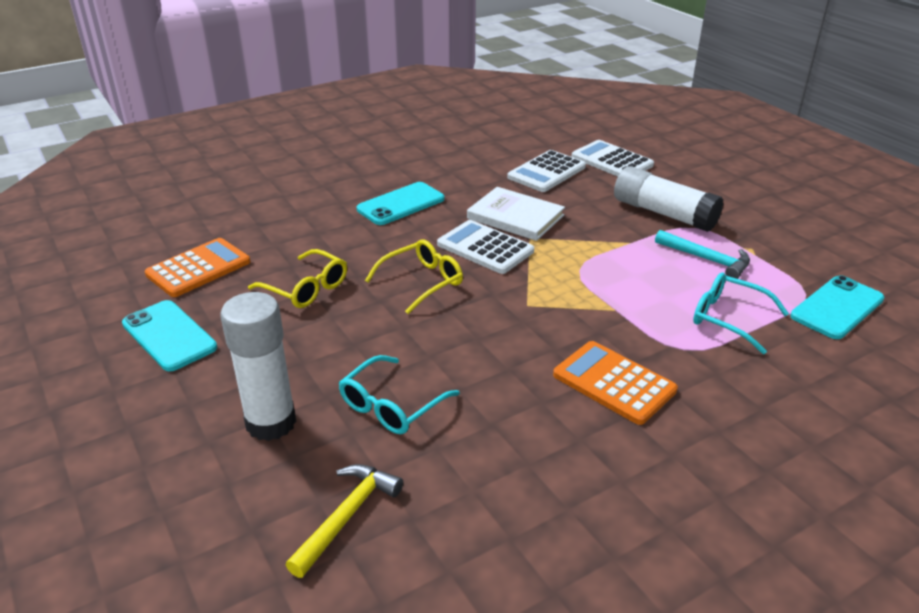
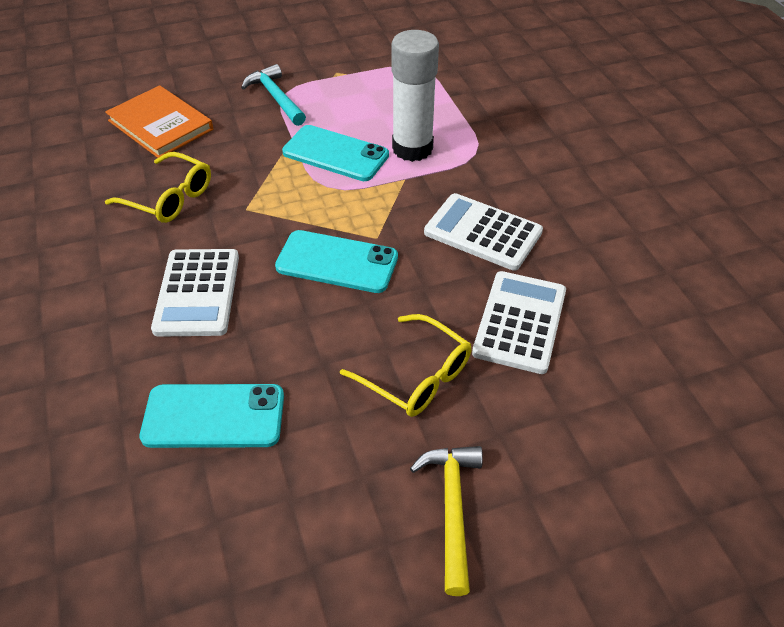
orange book: 0 -> 1
orange calculator: 2 -> 0
turquoise glasses: 2 -> 0
white book: 1 -> 0
white glue stick: 2 -> 1

